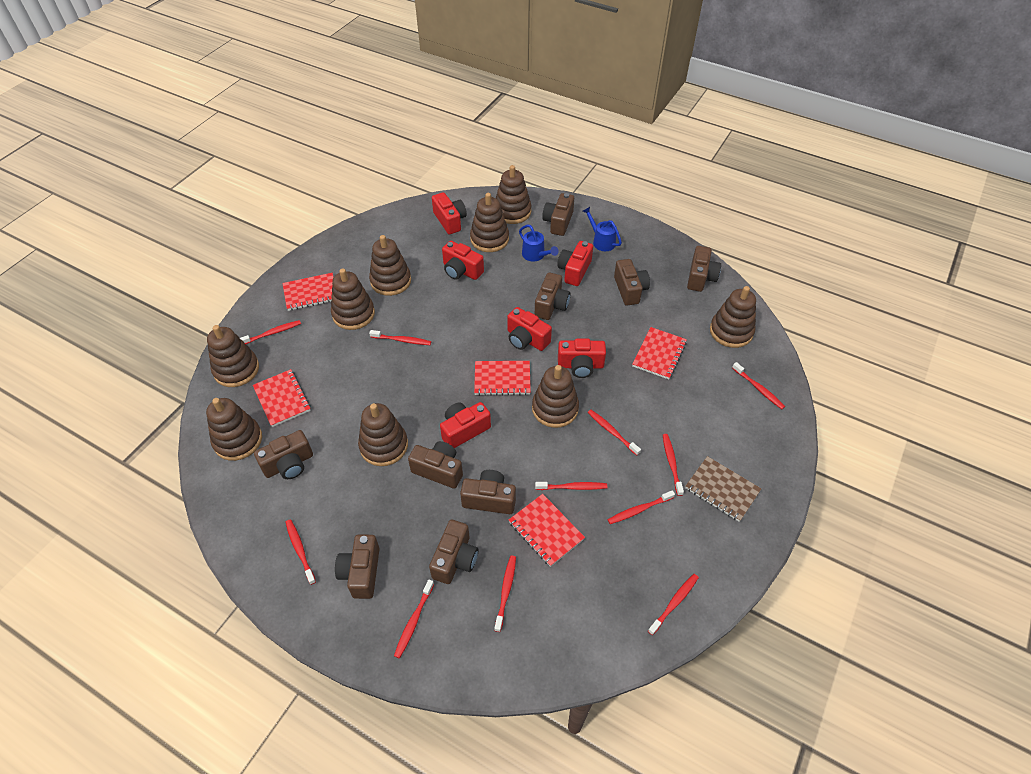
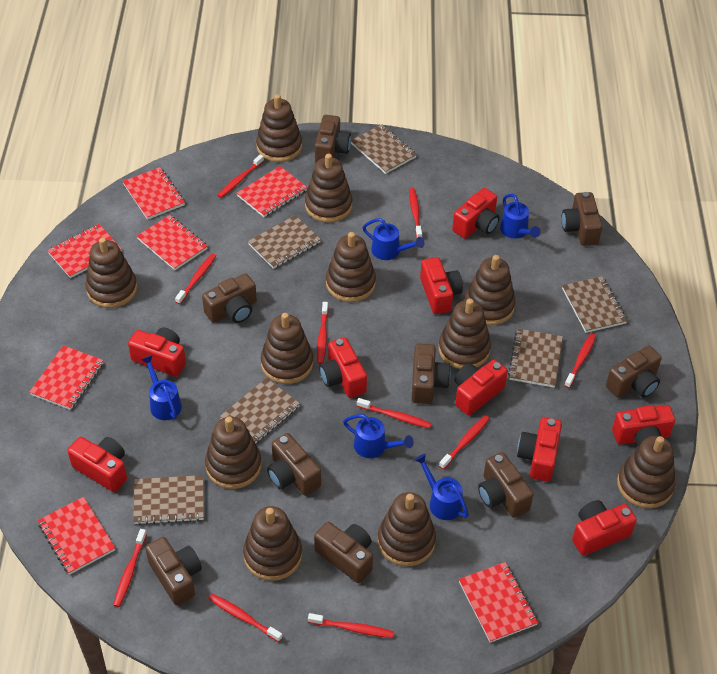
blue watering can: 2 -> 5
brown notebook: 1 -> 6
brown stacking toy: 9 -> 11
red camera: 6 -> 9
red notebook: 5 -> 7
red toothbrush: 11 -> 10

